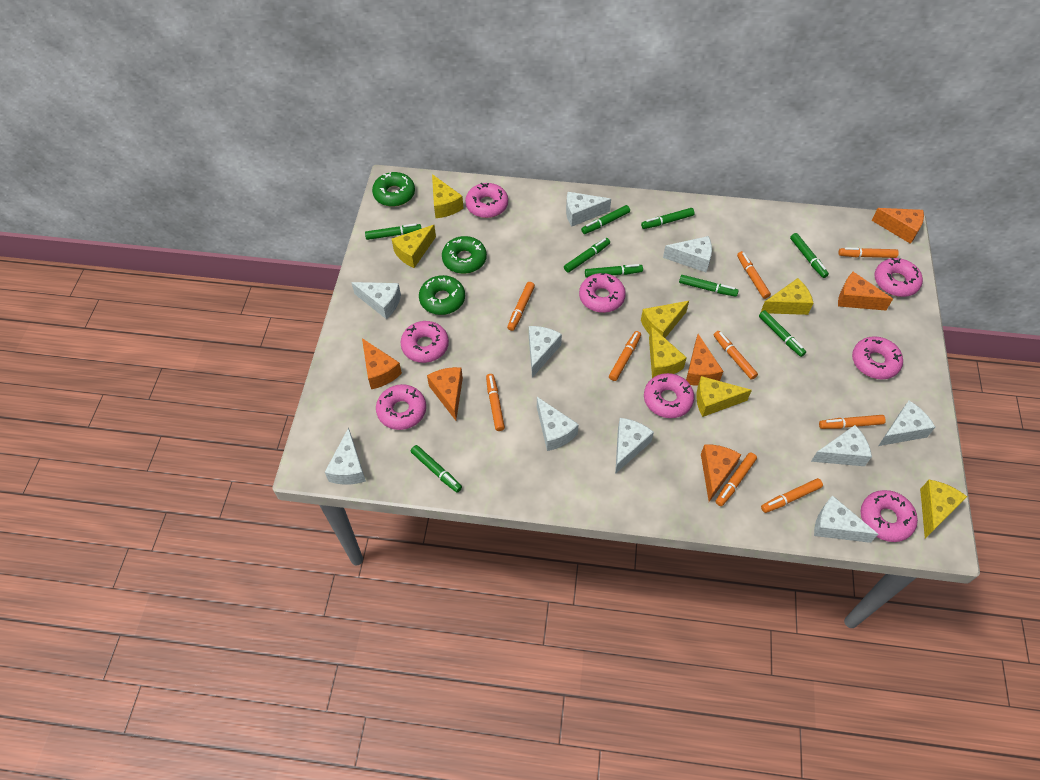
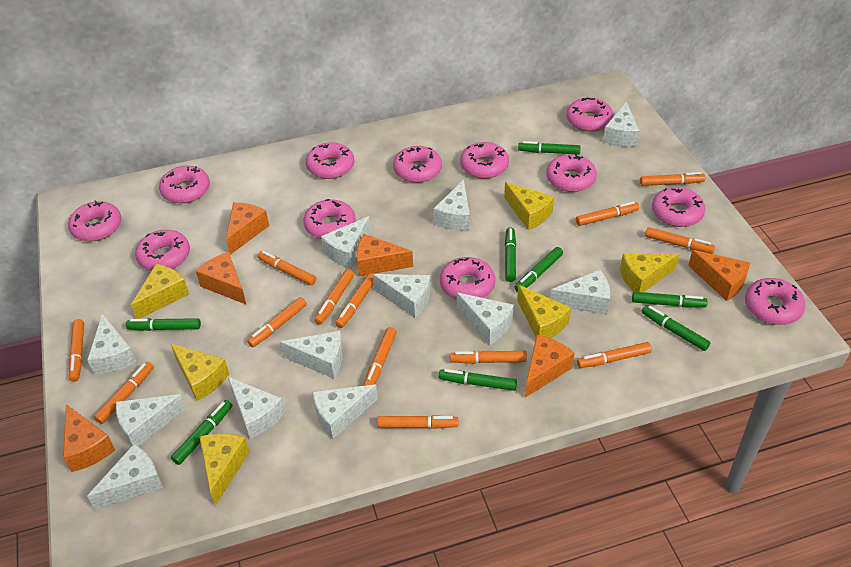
green donut: 3 -> 0
green marker: 9 -> 8
orange marker: 9 -> 13
pink donut: 8 -> 12
white cheese: 10 -> 12
yellow cheese: 7 -> 6

